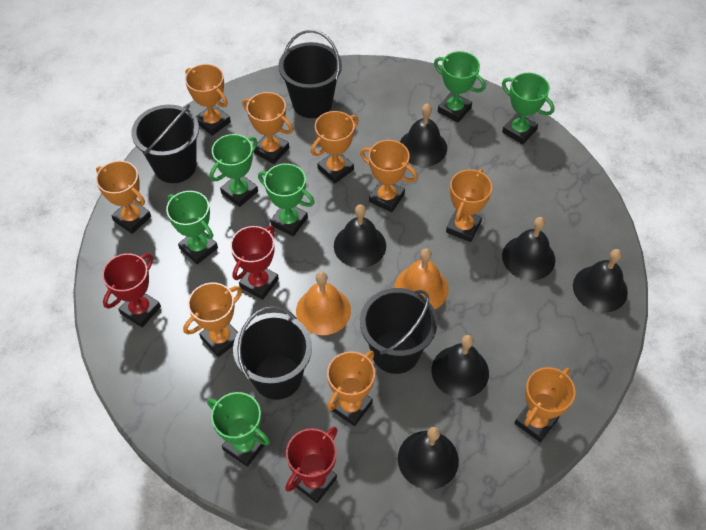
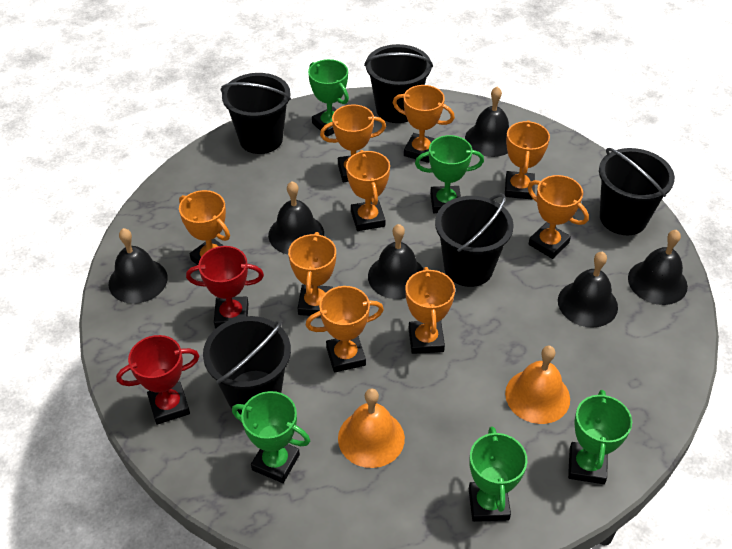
black bucket: 4 -> 5
green trophy: 6 -> 5
red trophy: 3 -> 2

